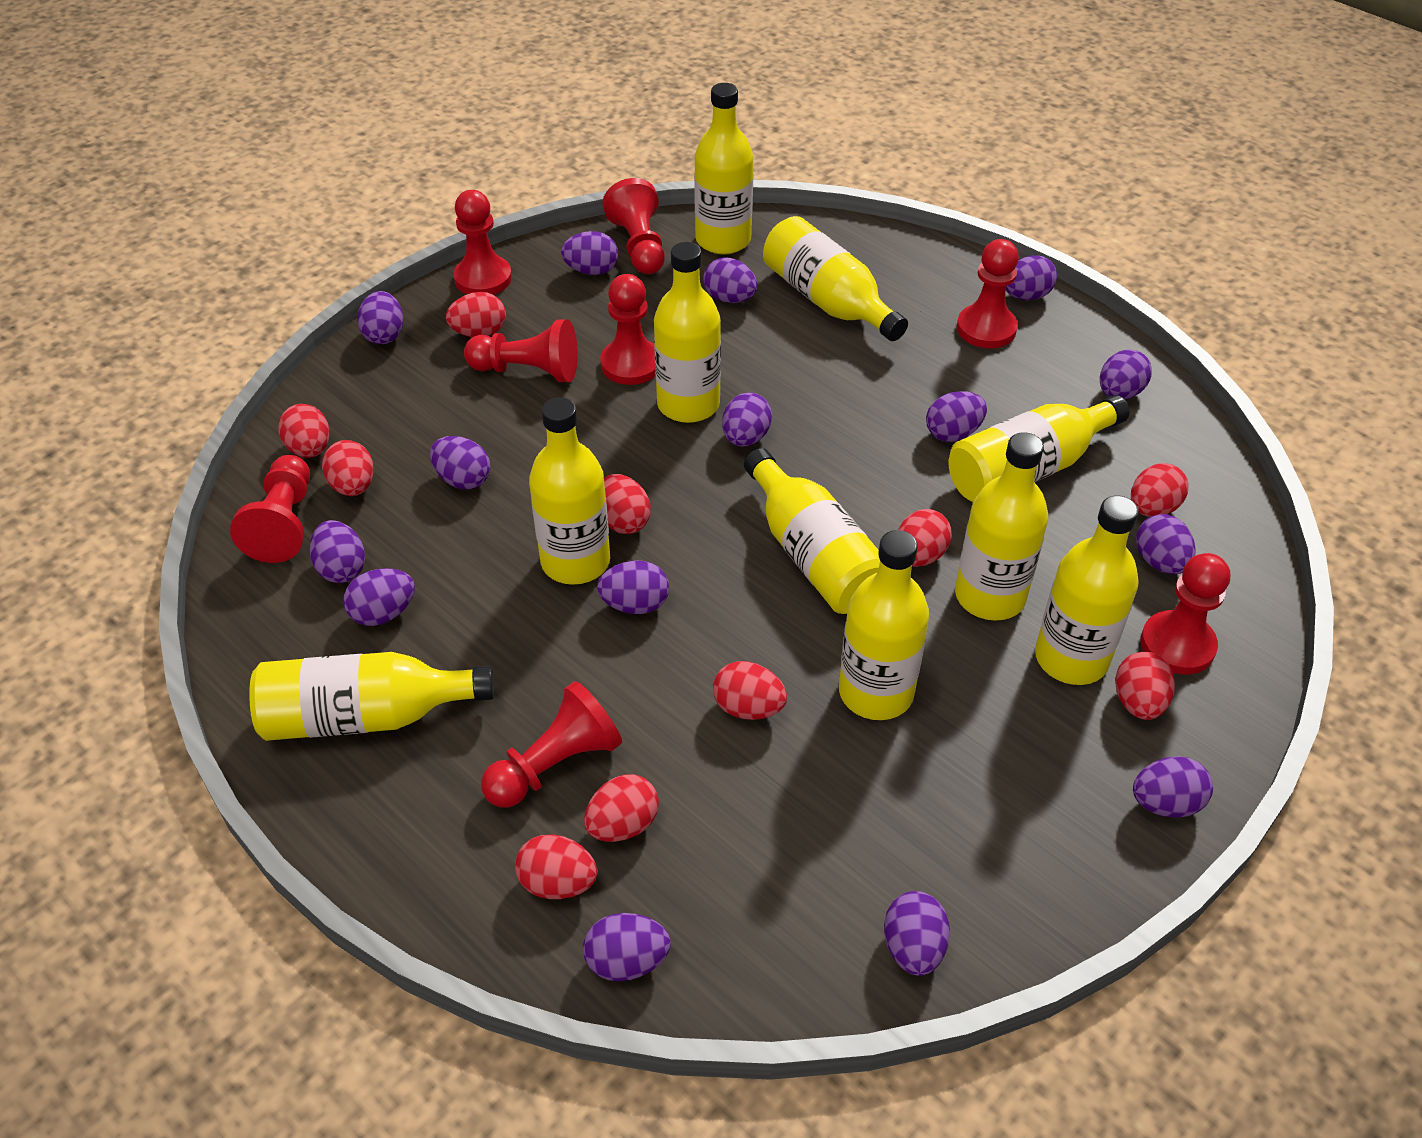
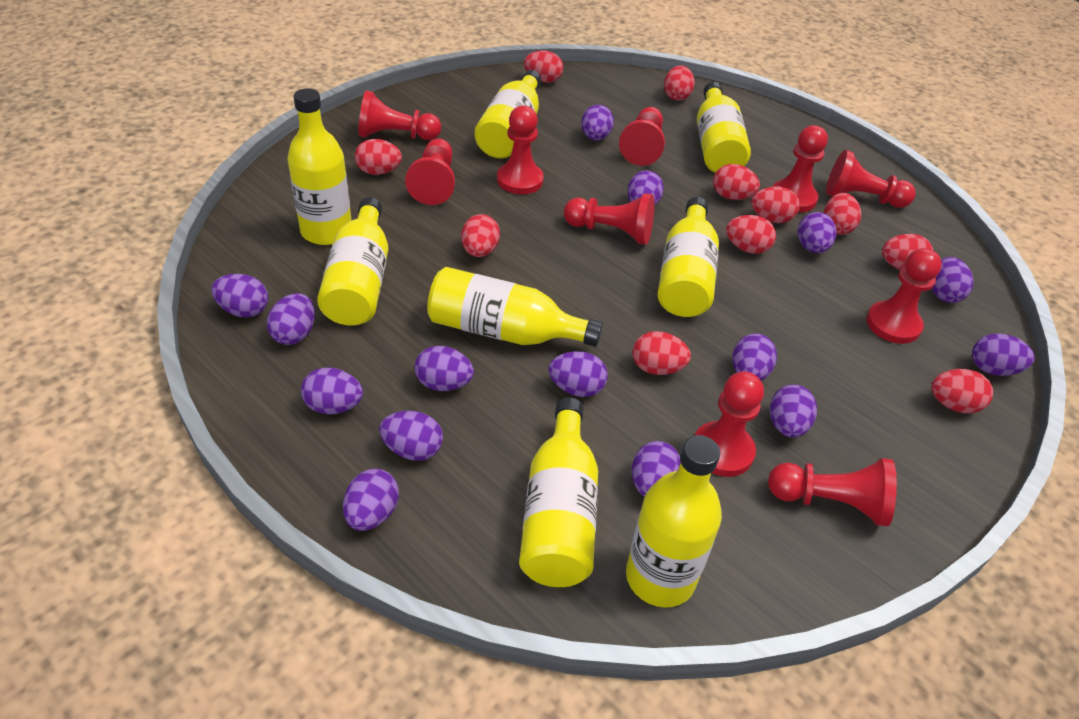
red egg: 10 -> 11
red pawn: 8 -> 10
yellow bottle: 10 -> 8

